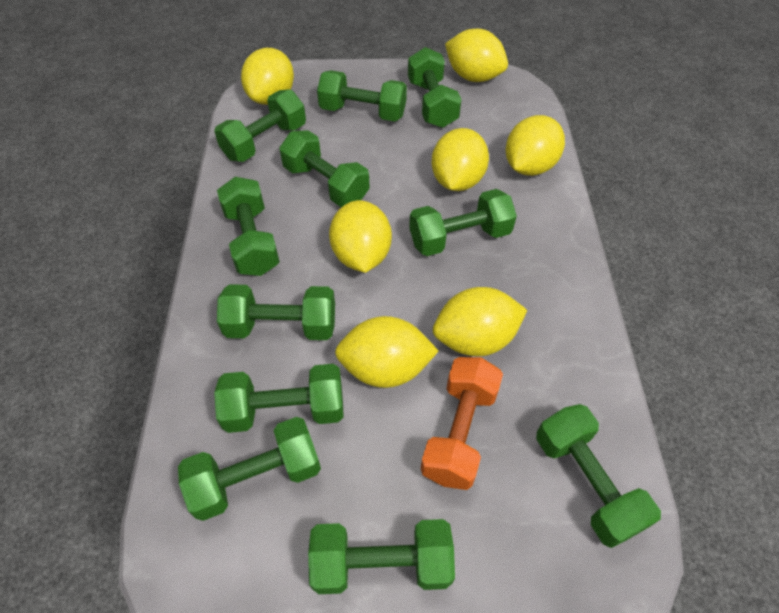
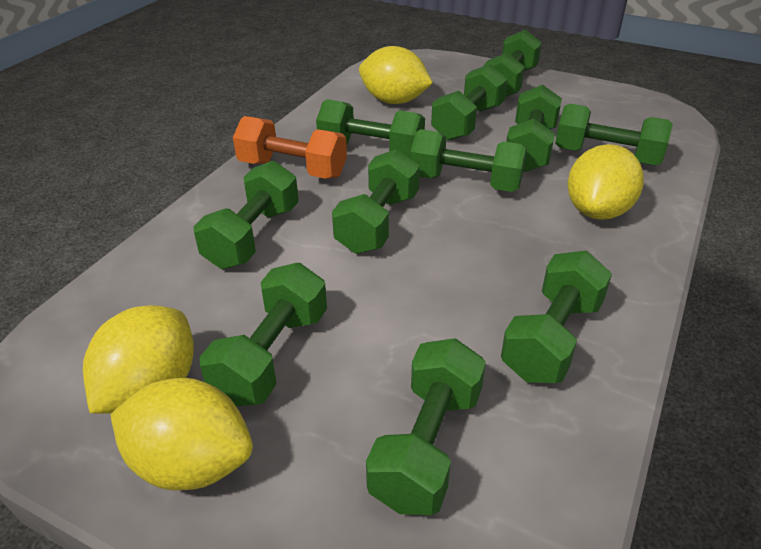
yellow lemon: 7 -> 4

